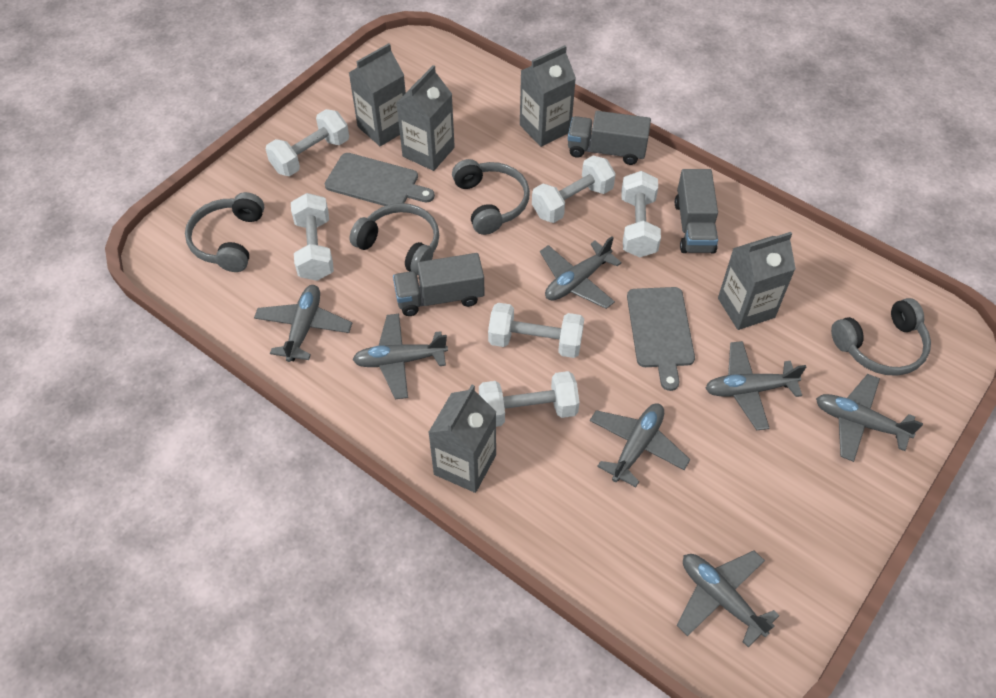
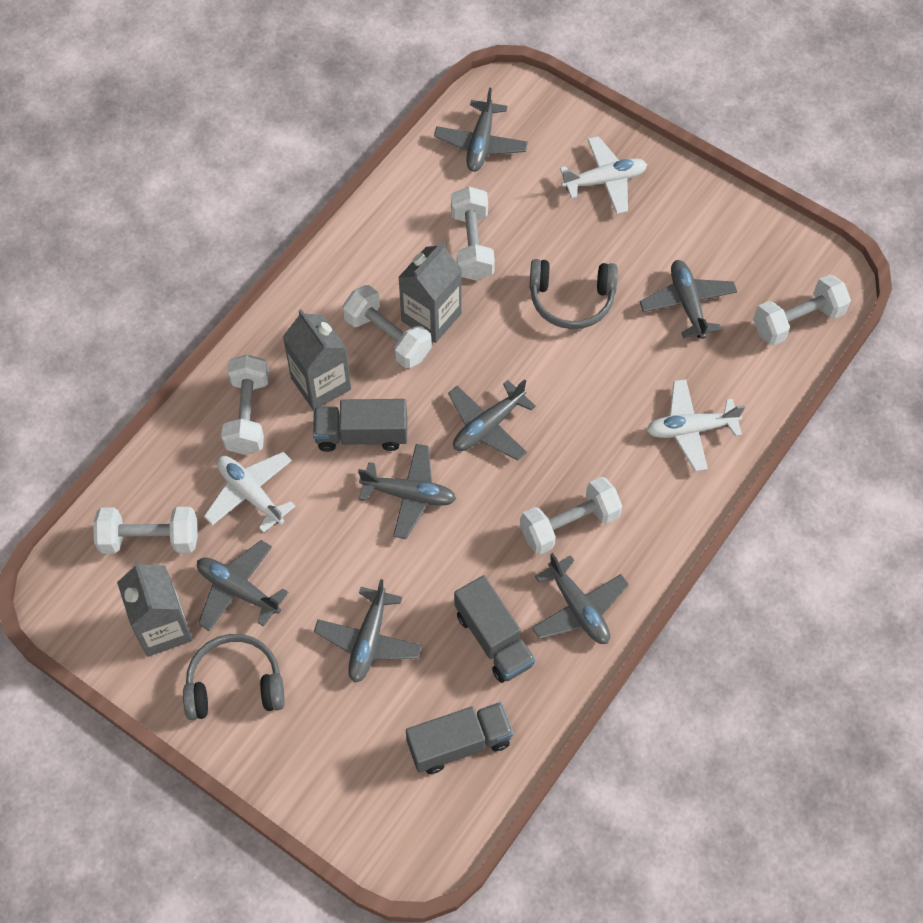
grey carton: 5 -> 3
grey cutting board: 2 -> 0
grey headphones: 4 -> 2
white plane: 0 -> 3

